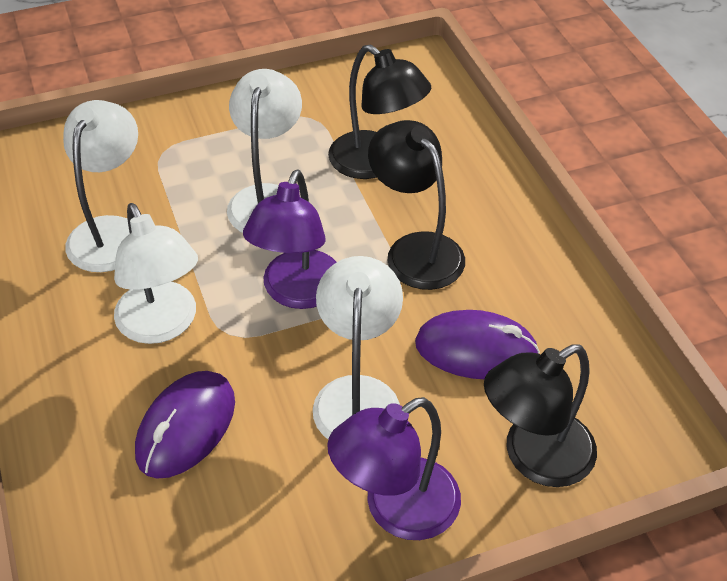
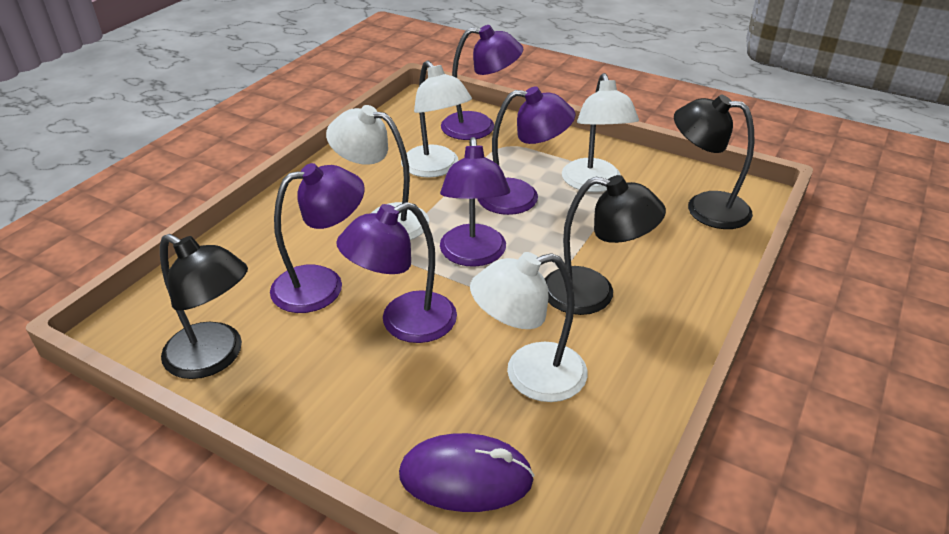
purple lamp: 2 -> 5
purple mouse: 2 -> 1

